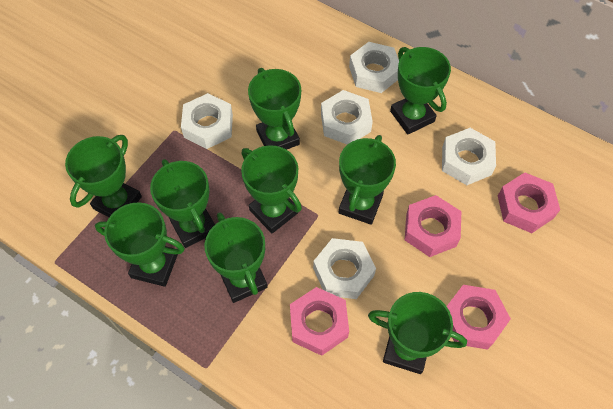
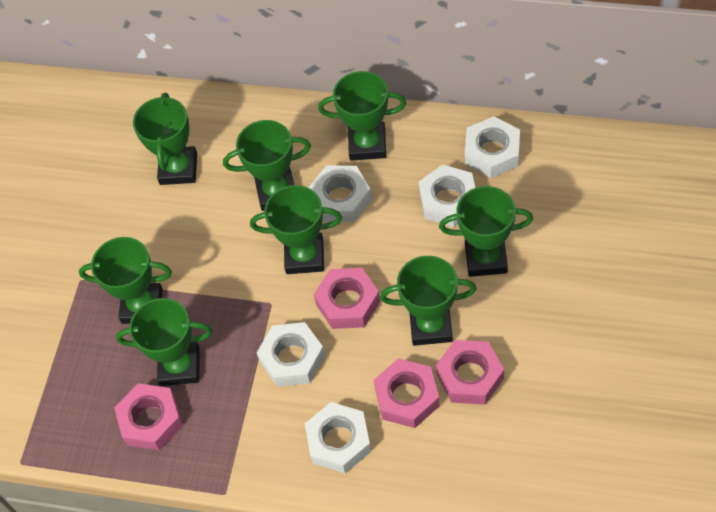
green trophy: 9 -> 8

